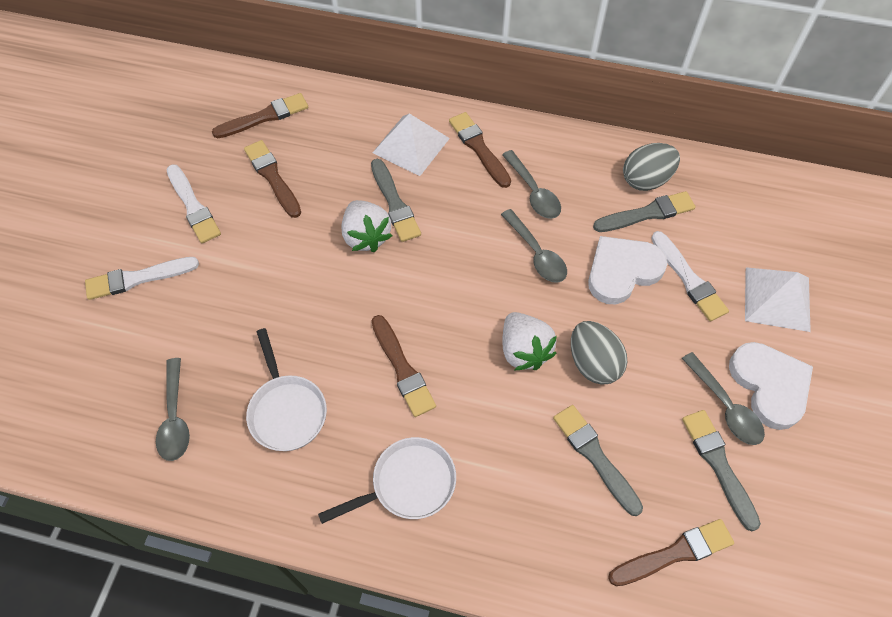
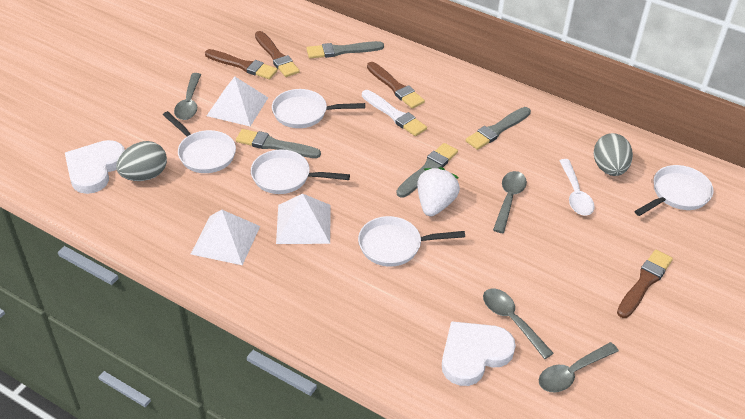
brown brush: 5 -> 4
white brush: 3 -> 1
white pan: 2 -> 5
white pyramid: 2 -> 3
white spoon: 0 -> 1
white strawberry: 2 -> 1

